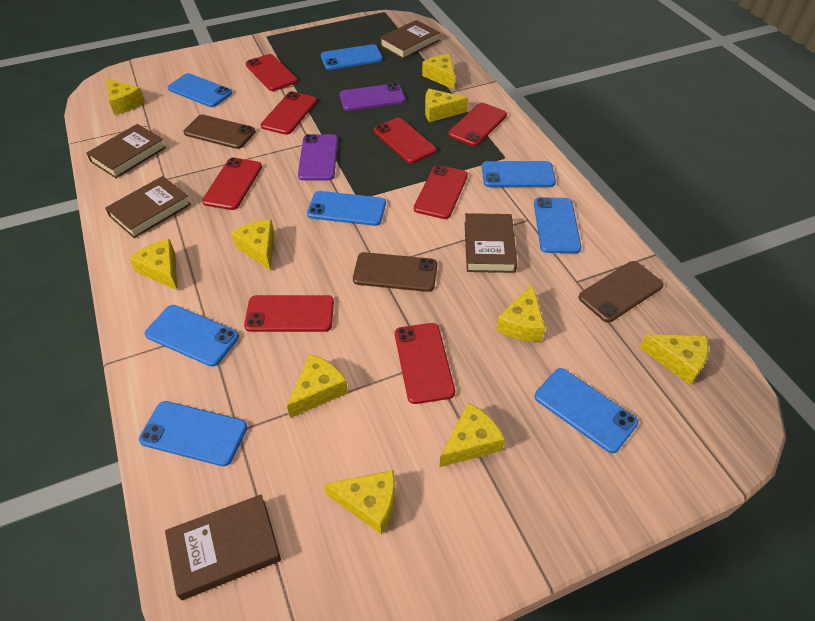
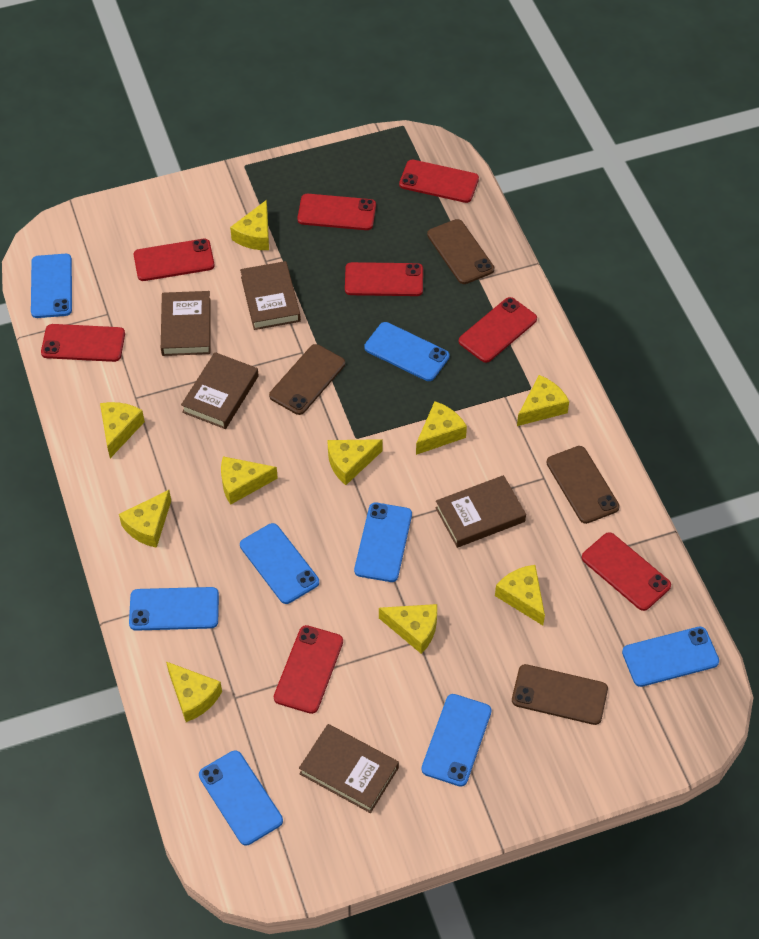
brown phone: 3 -> 4
purple phone: 2 -> 0

